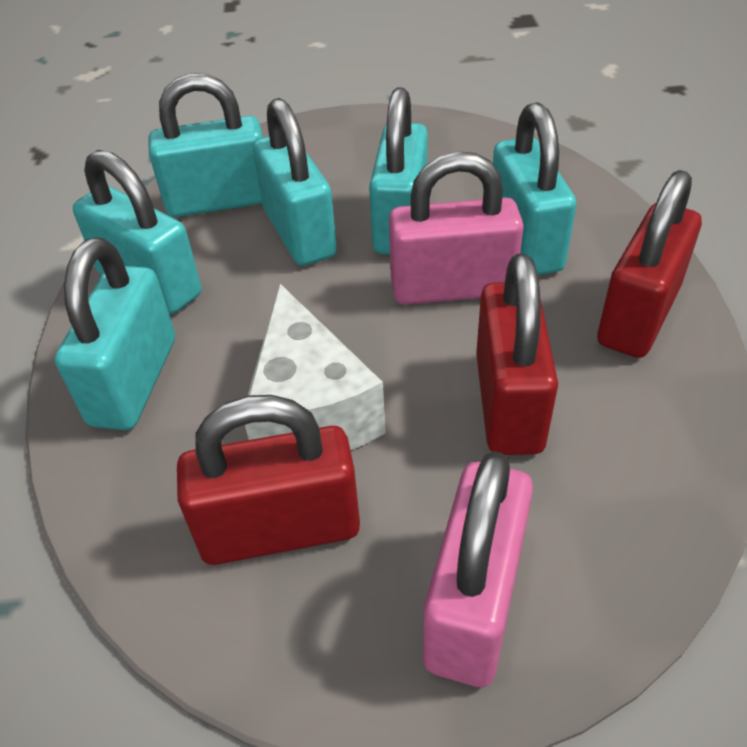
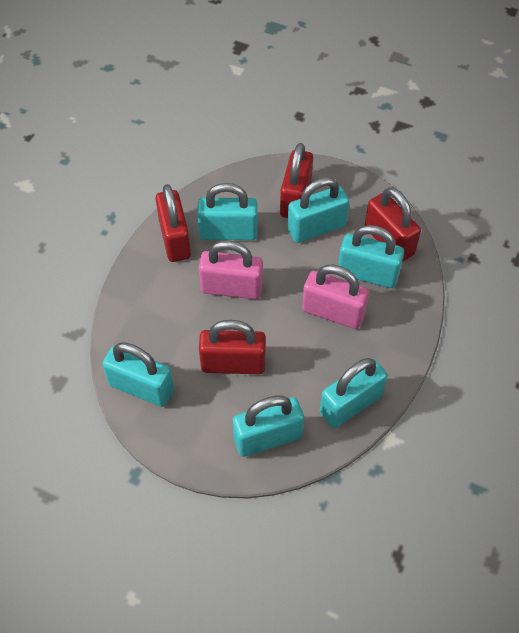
red padlock: 3 -> 4
white cheese: 1 -> 0

